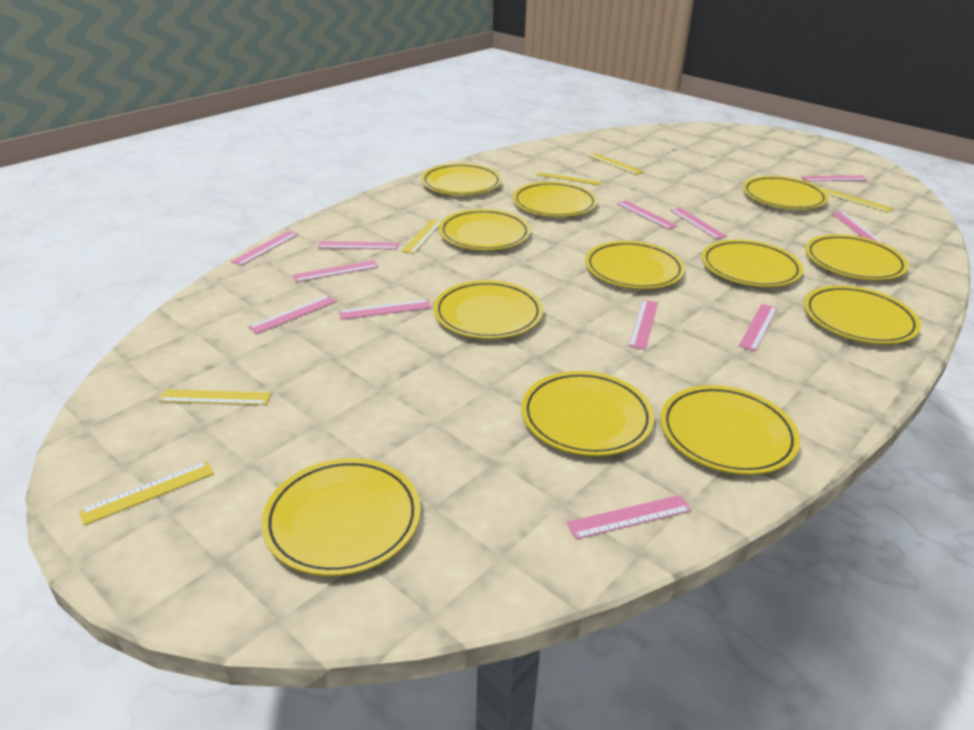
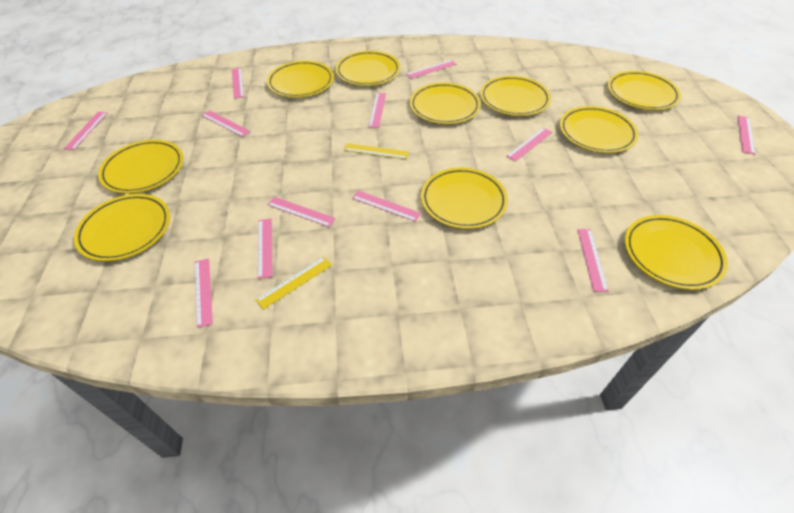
yellow plate: 12 -> 10
yellow ruler: 6 -> 2

